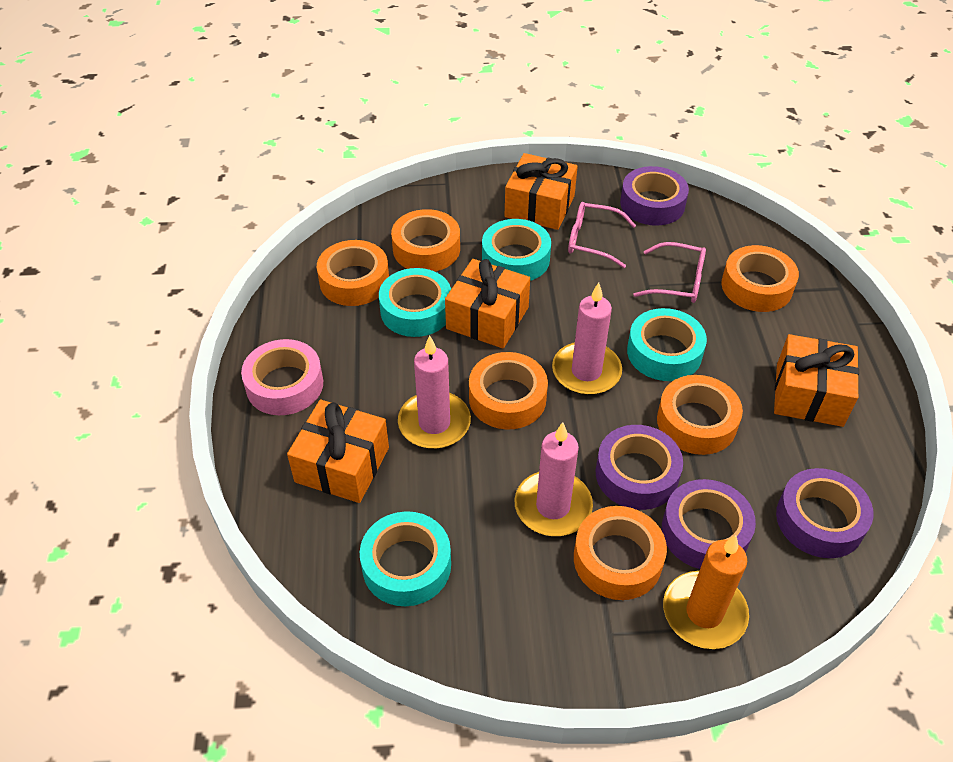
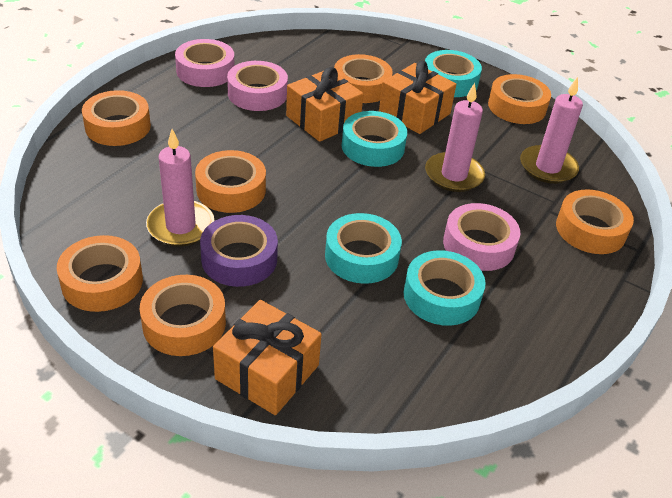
orange candle: 1 -> 0
orange gift: 4 -> 3
orange tape: 6 -> 7
pink glasses: 2 -> 0
pink tape: 1 -> 3
purple tape: 4 -> 1

